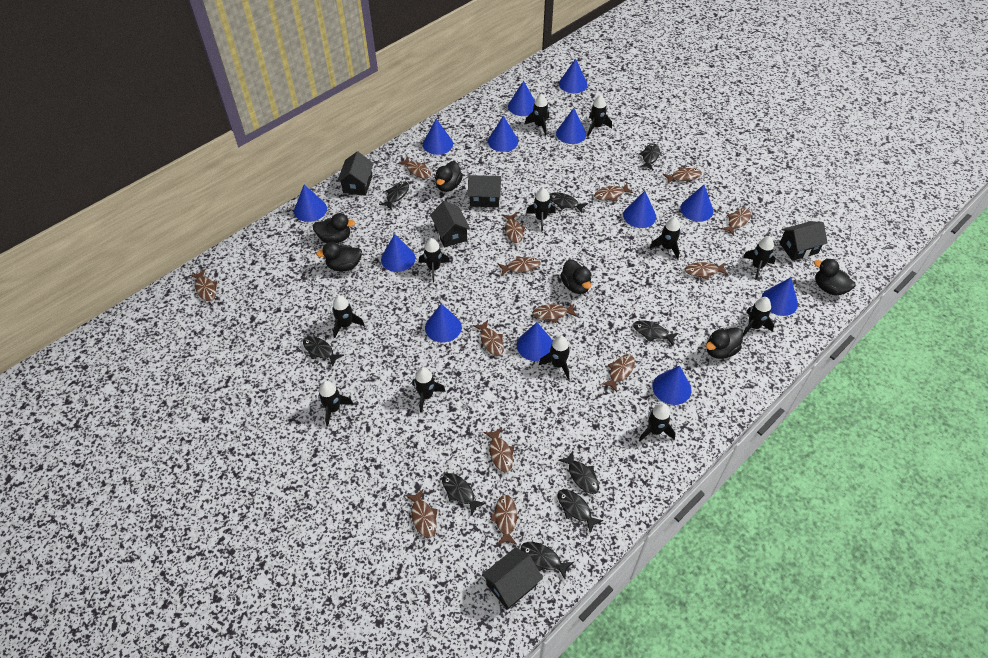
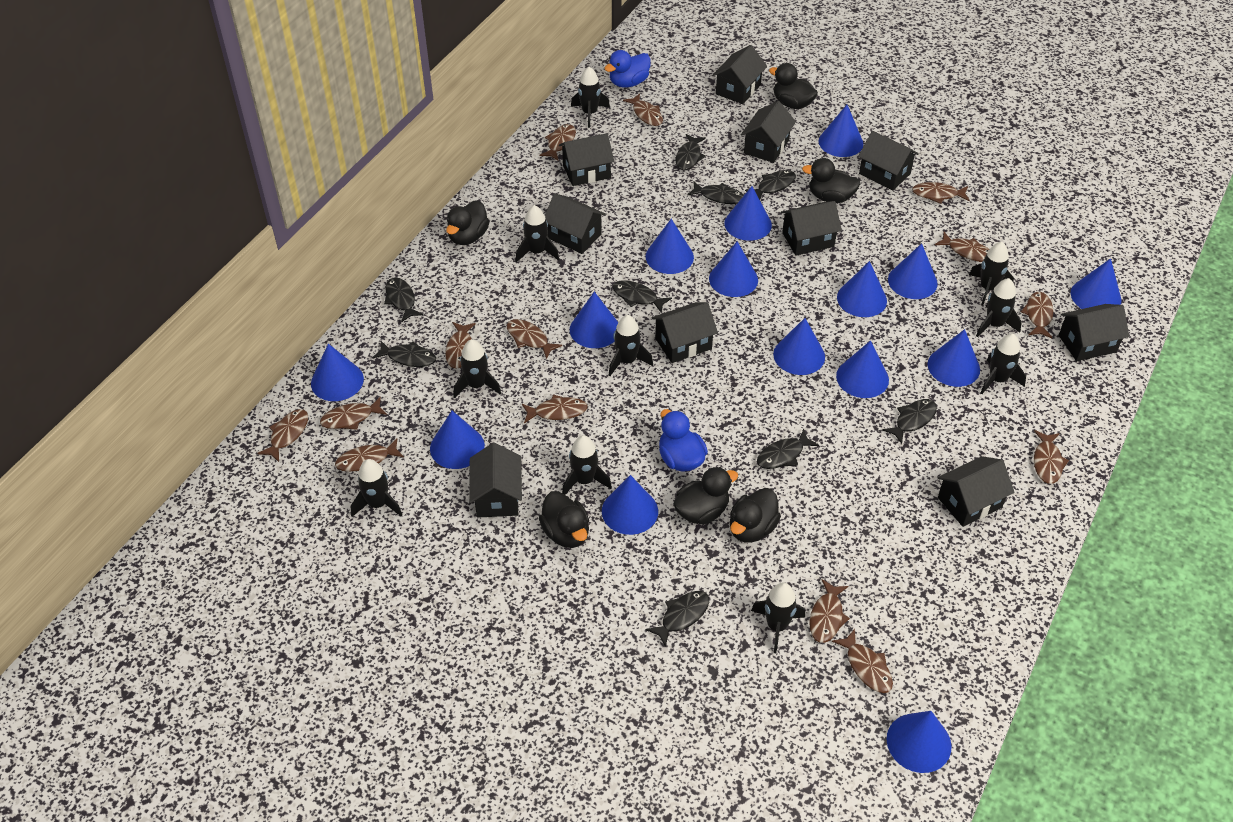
black house: 5 -> 10
black rocket: 12 -> 10
blue cone: 13 -> 15
blue duck: 0 -> 2

